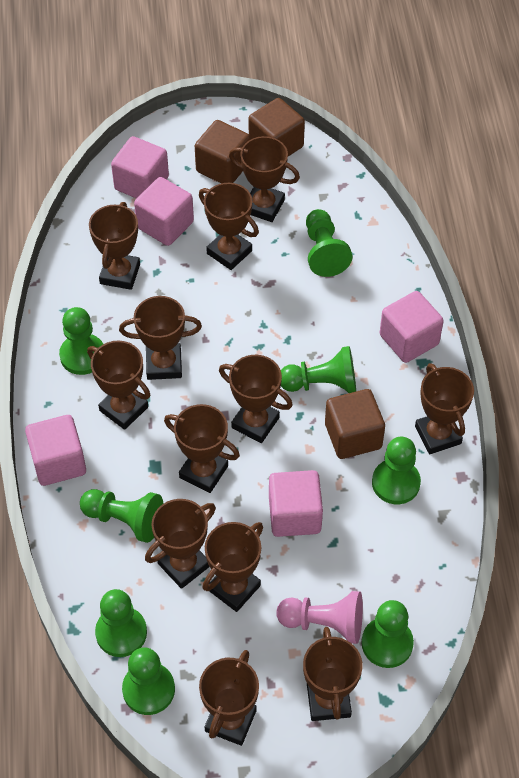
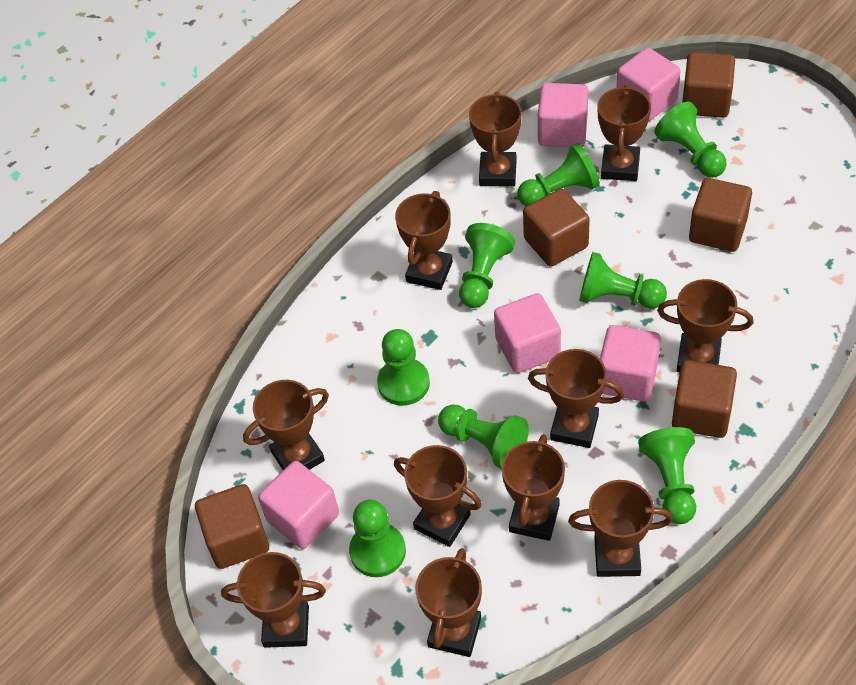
brown cube: 3 -> 5
brown trophy: 12 -> 11
pink pawn: 1 -> 0

